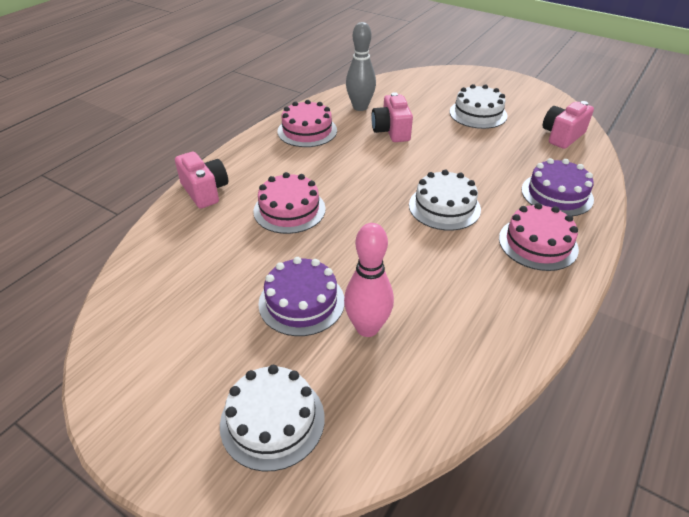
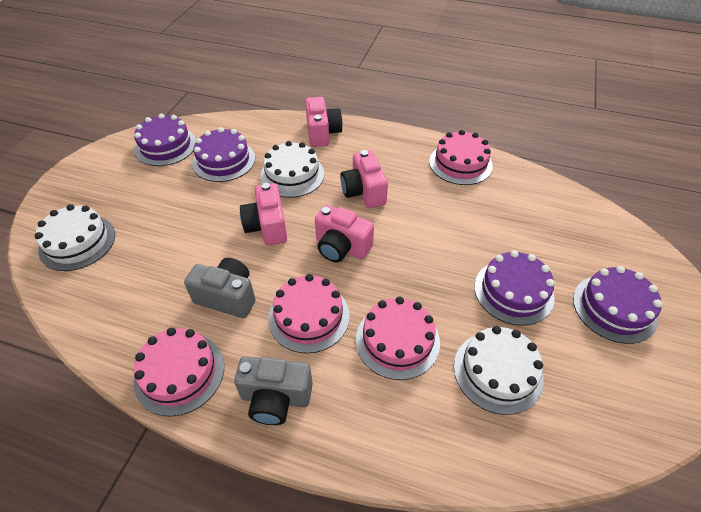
grey bowling pin: 1 -> 0
grey camera: 0 -> 2
pink bowling pin: 1 -> 0
pink cake: 3 -> 4
pink camera: 3 -> 4
purple cake: 2 -> 4

